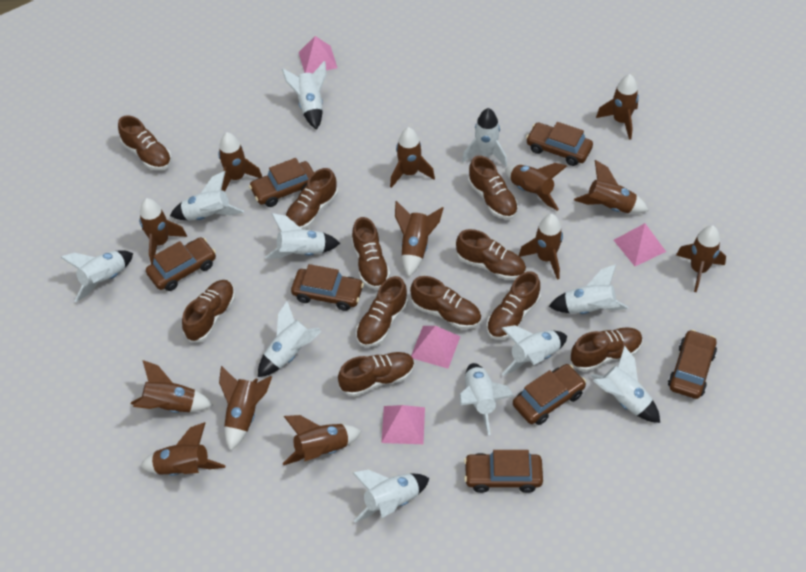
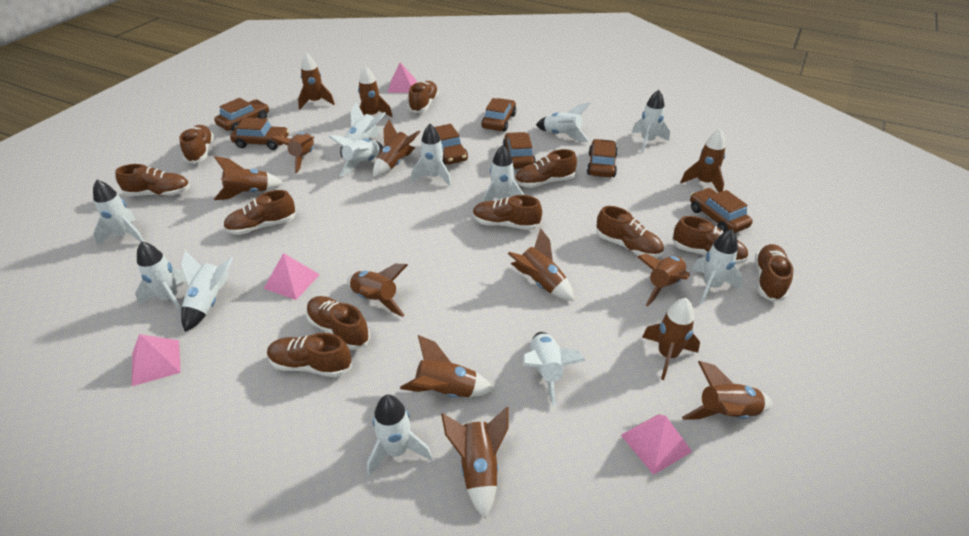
white rocket: 11 -> 12

